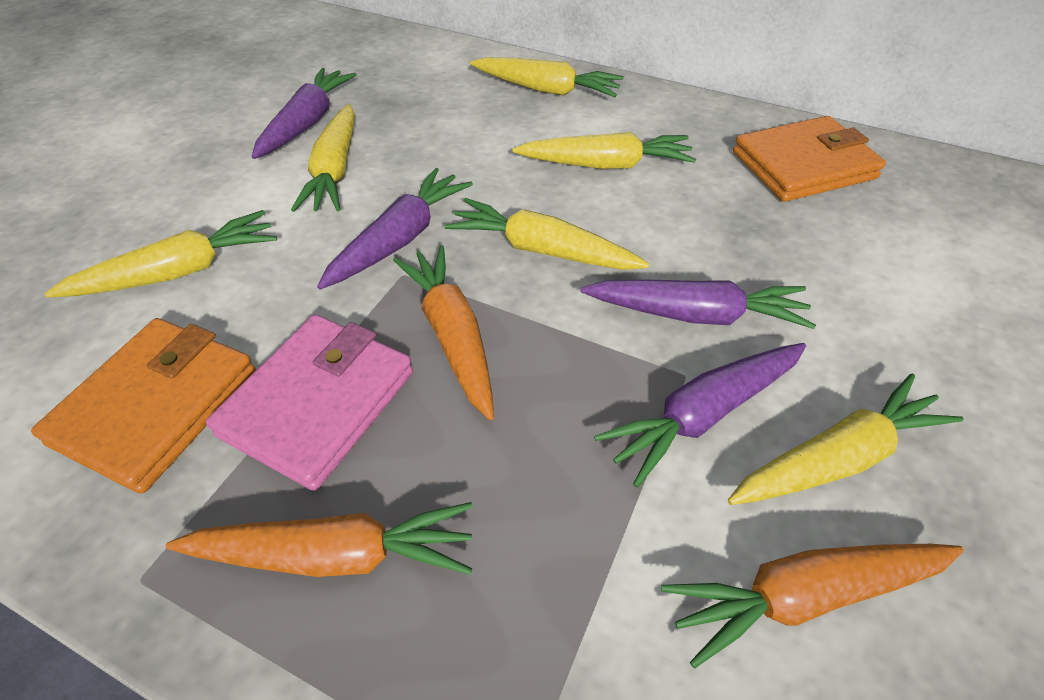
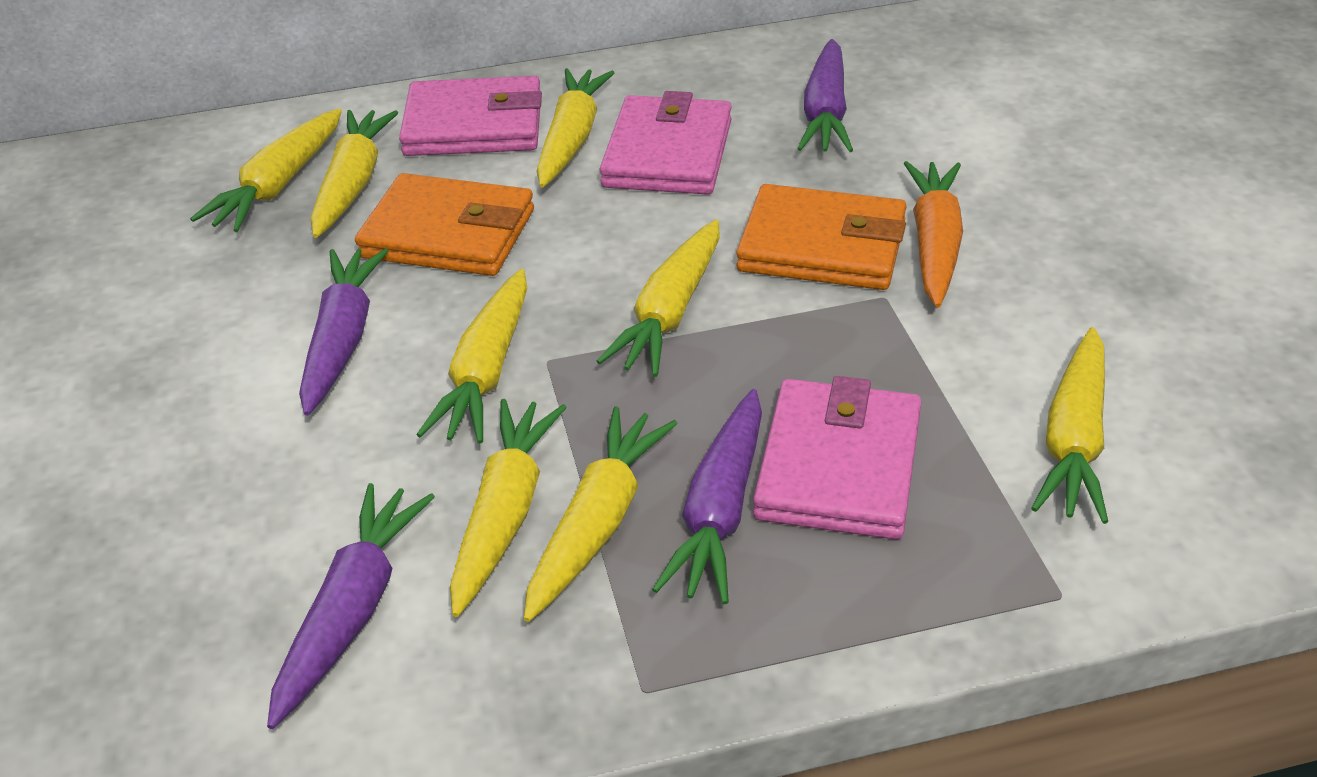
orange carrot: 3 -> 1
pink wallet: 1 -> 3
yellow carrot: 6 -> 8

